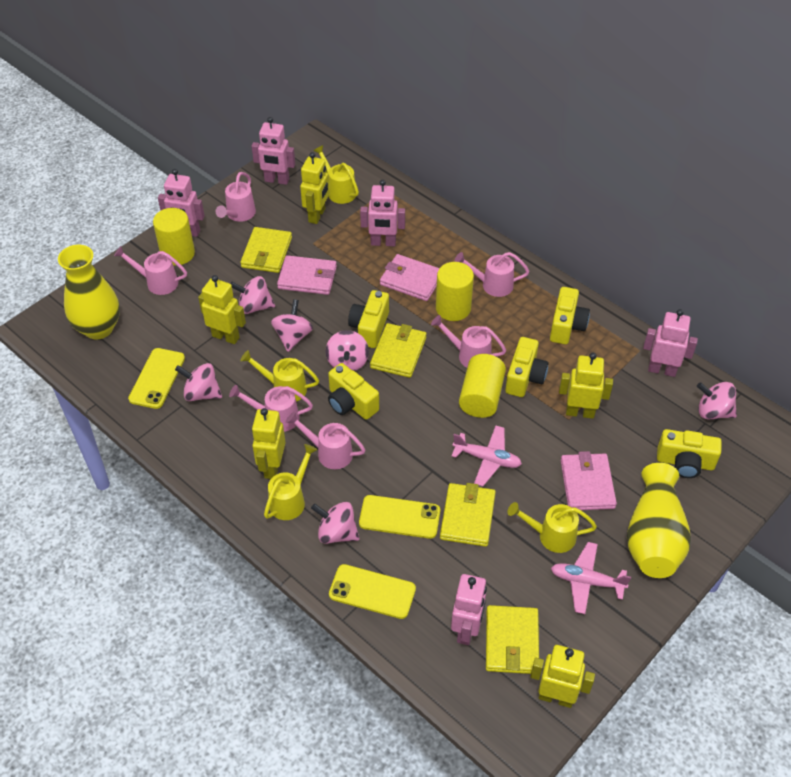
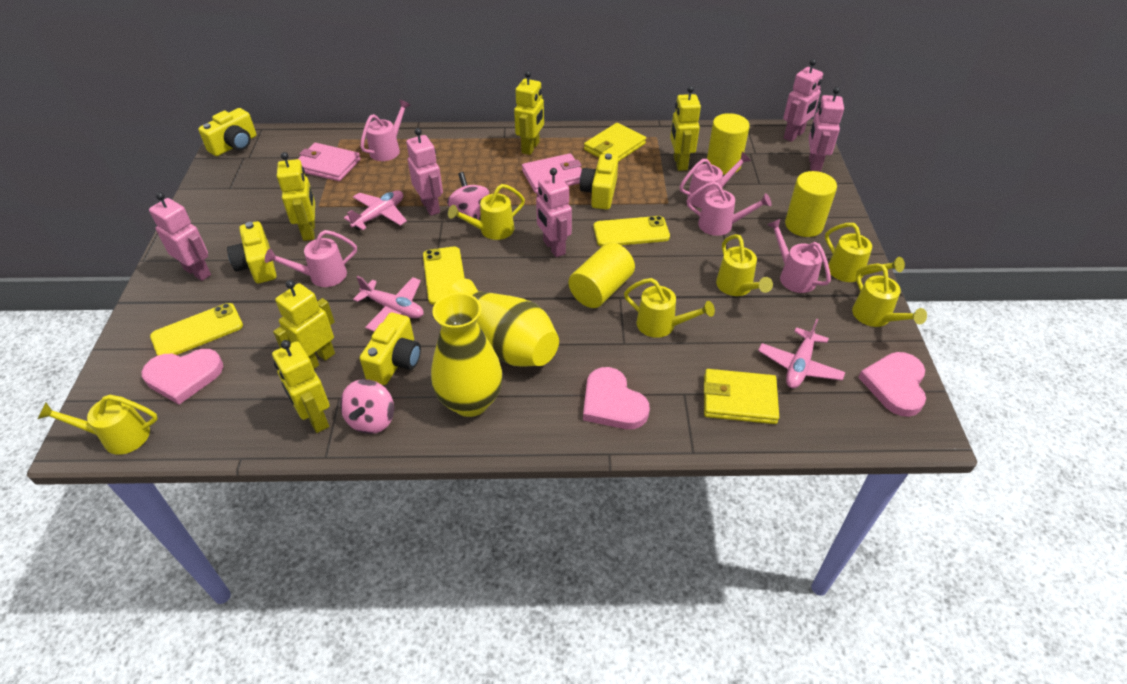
pink heart: 0 -> 3
pink plane: 2 -> 3
pink spinning top: 6 -> 2
pink wallet: 3 -> 2
pink watering can: 6 -> 5
yellow camera: 5 -> 4
yellow wallet: 4 -> 2
yellow watering can: 4 -> 6

